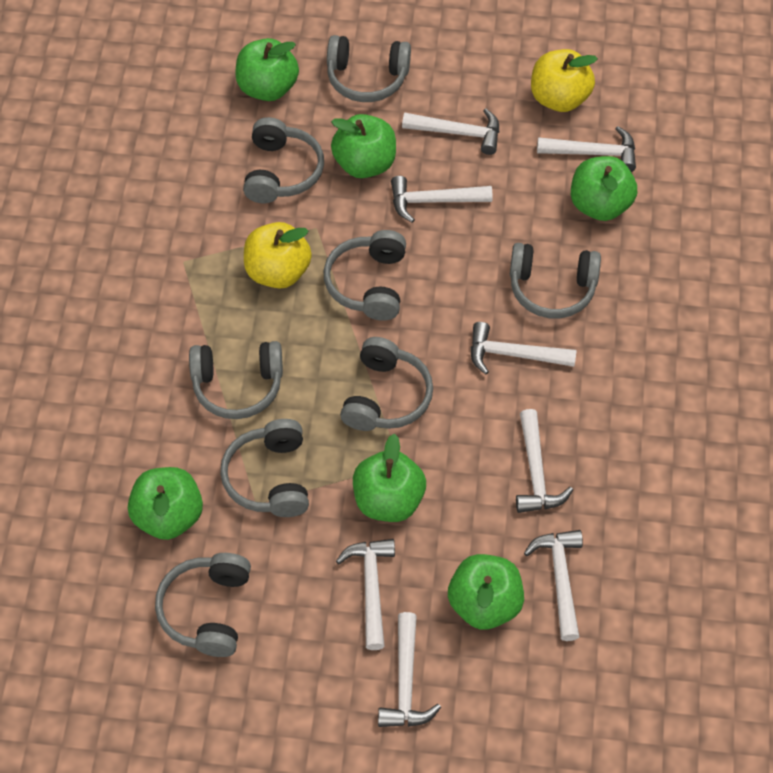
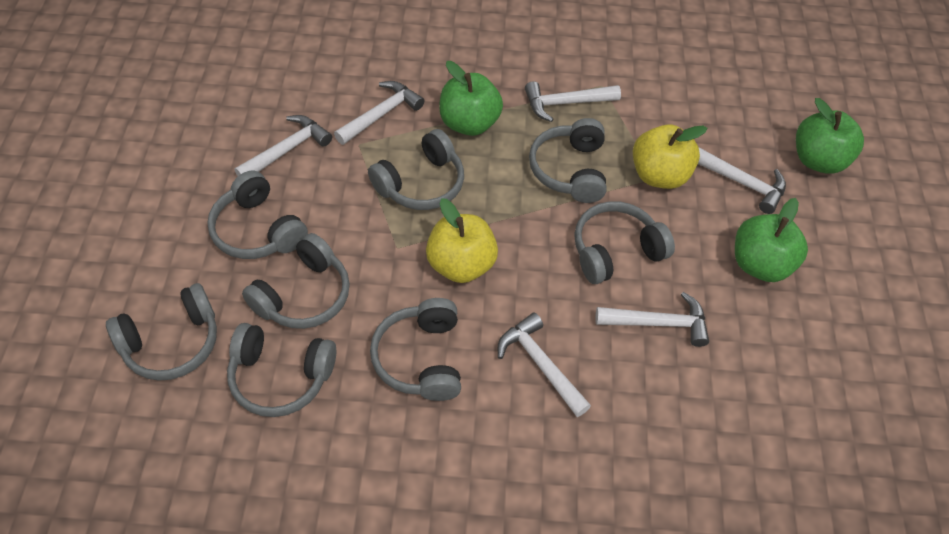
green apple: 6 -> 3
white hammer: 8 -> 6

